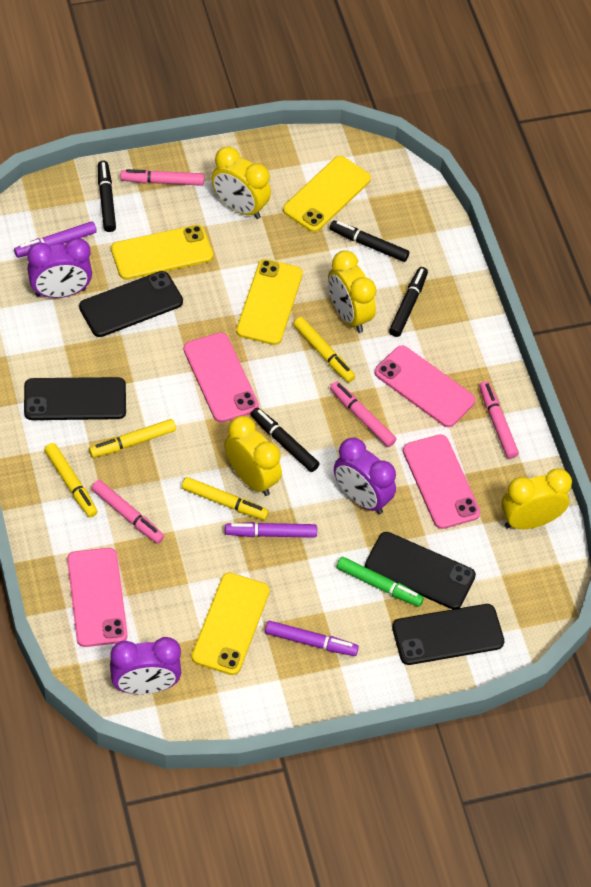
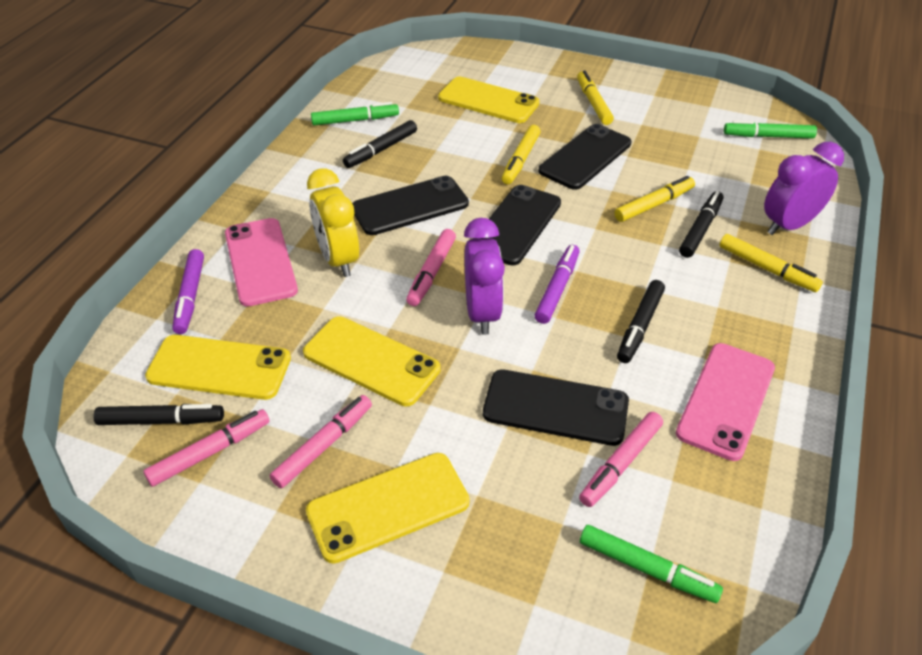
green marker: 1 -> 3
pink phone: 4 -> 2
purple clock: 3 -> 2
purple marker: 3 -> 2
yellow clock: 4 -> 1

